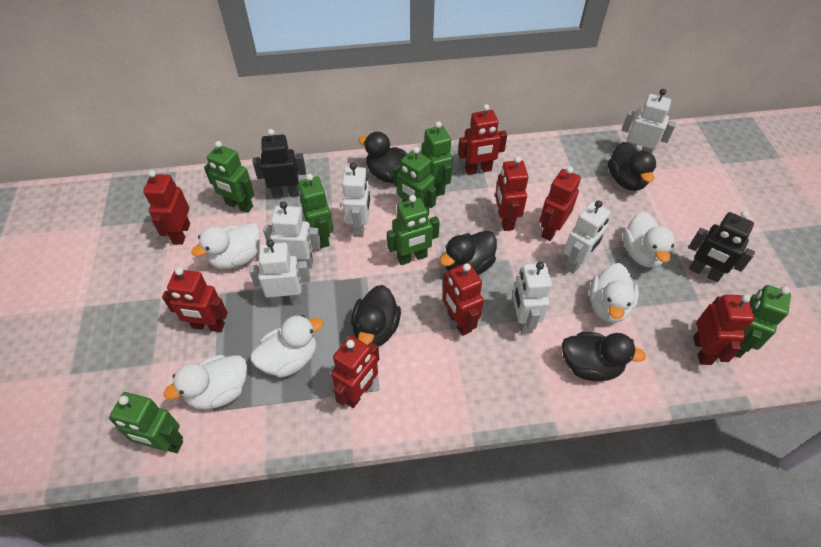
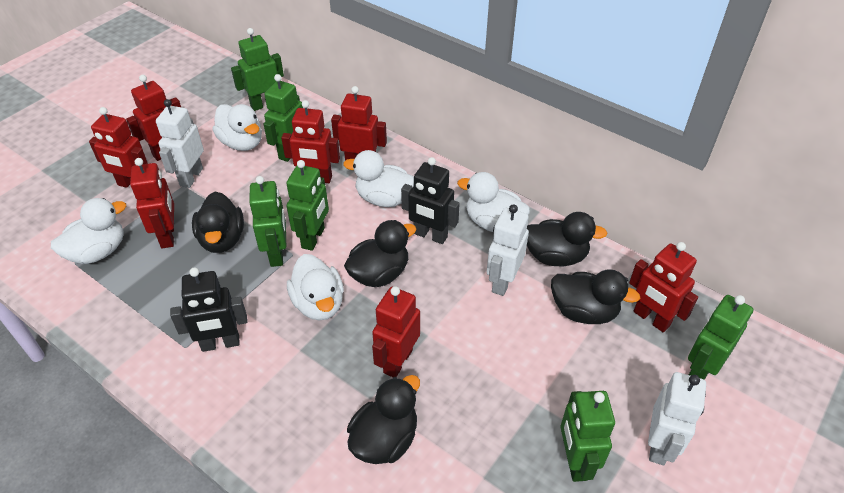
green robot: 7 -> 6
red robot: 8 -> 7
white robot: 6 -> 3

